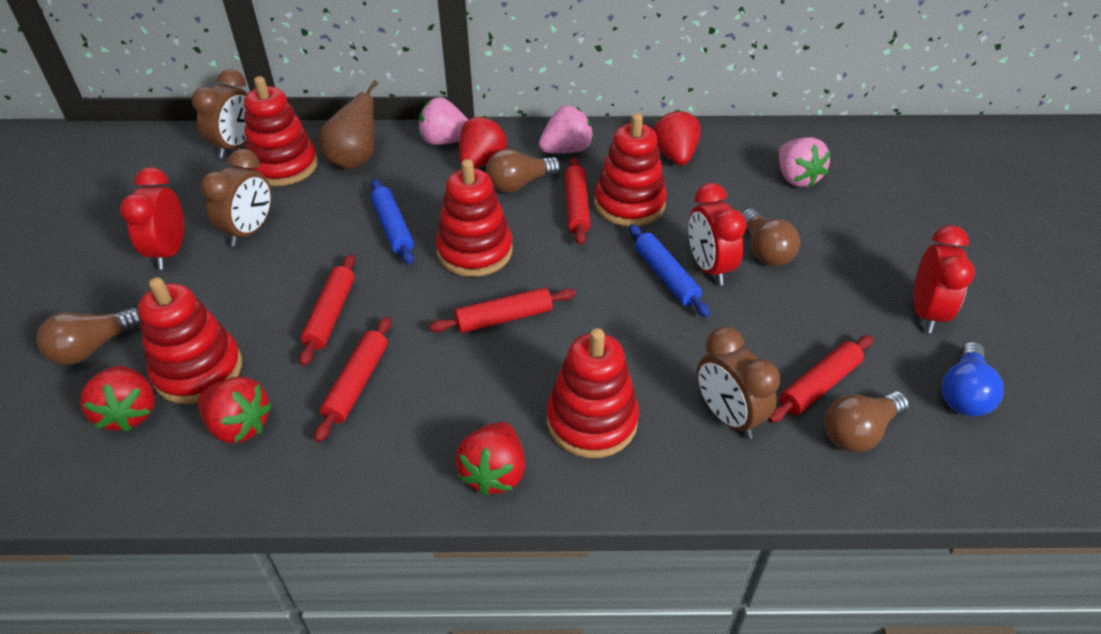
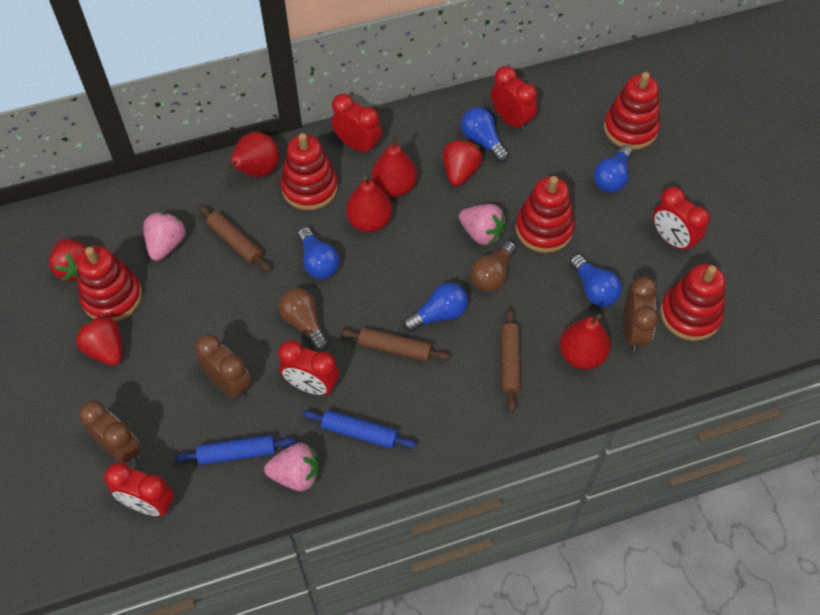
blue light bulb: 1 -> 5
brown light bulb: 4 -> 2
brown pear: 1 -> 0
brown rolling pin: 0 -> 3
red clock: 3 -> 5
red pear: 0 -> 4
red rolling pin: 5 -> 0
red strawberry: 5 -> 3

